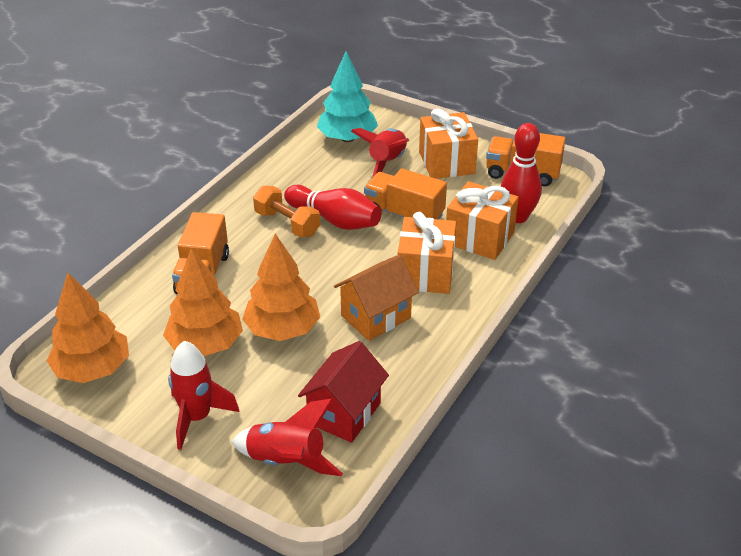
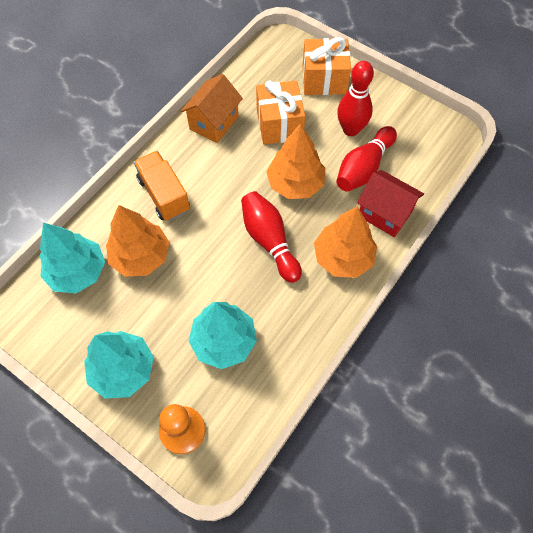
orange dumbbell: 1 -> 0
orange gift: 3 -> 2
orange pawn: 0 -> 1
orange truck: 3 -> 1
red bowling pin: 2 -> 3
red rocket: 3 -> 0
turquoise tree: 1 -> 3

